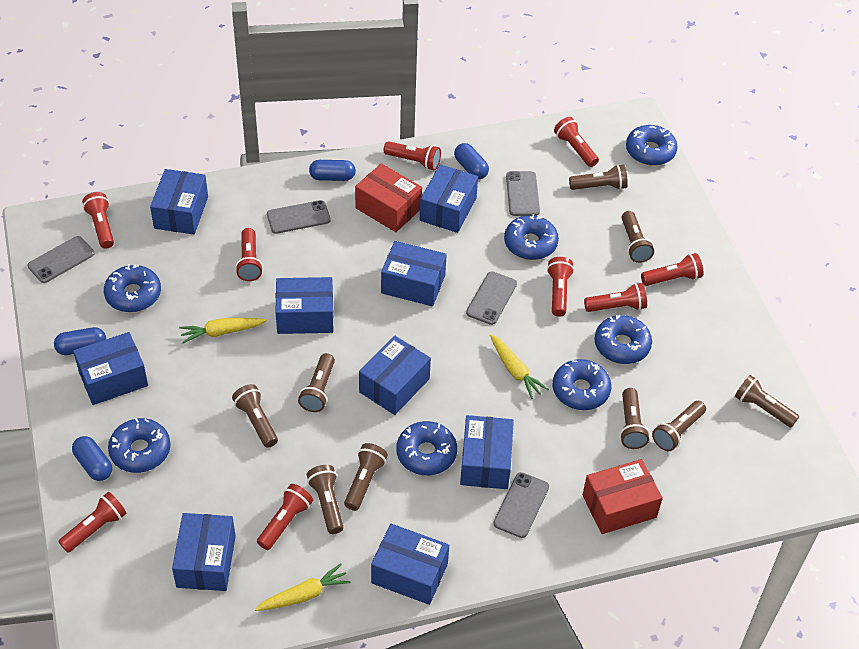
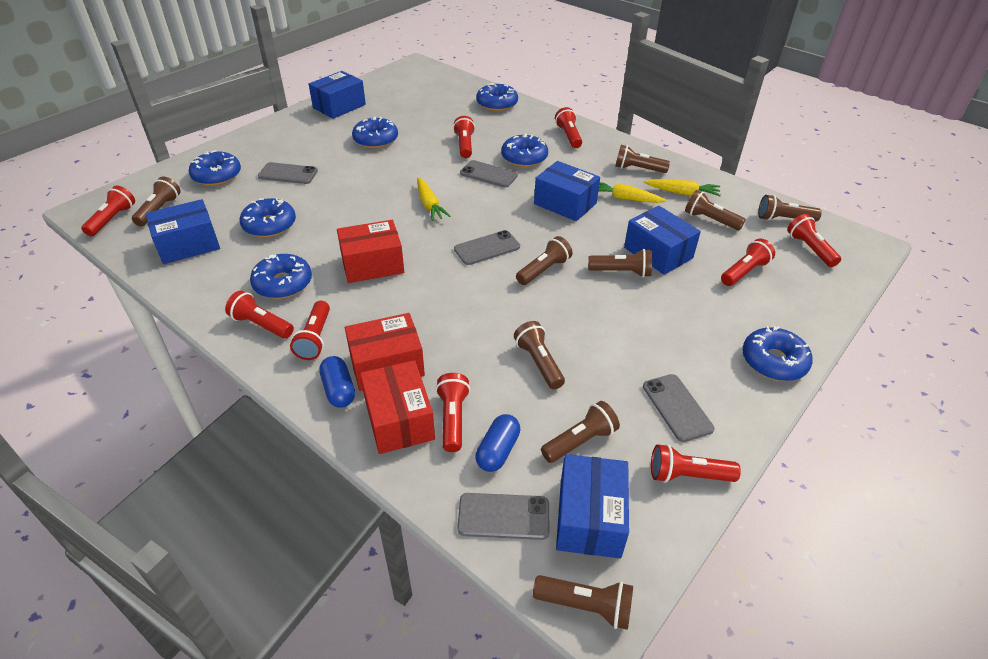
blue box: 9 -> 5
blue capsule: 4 -> 2
red box: 2 -> 3

